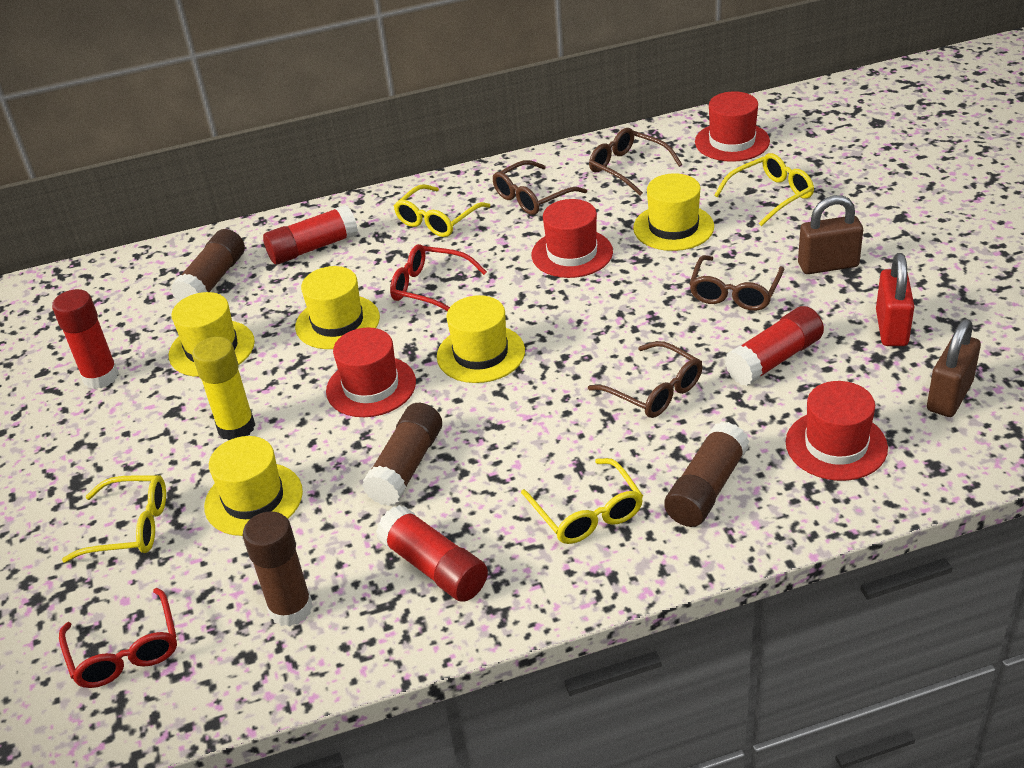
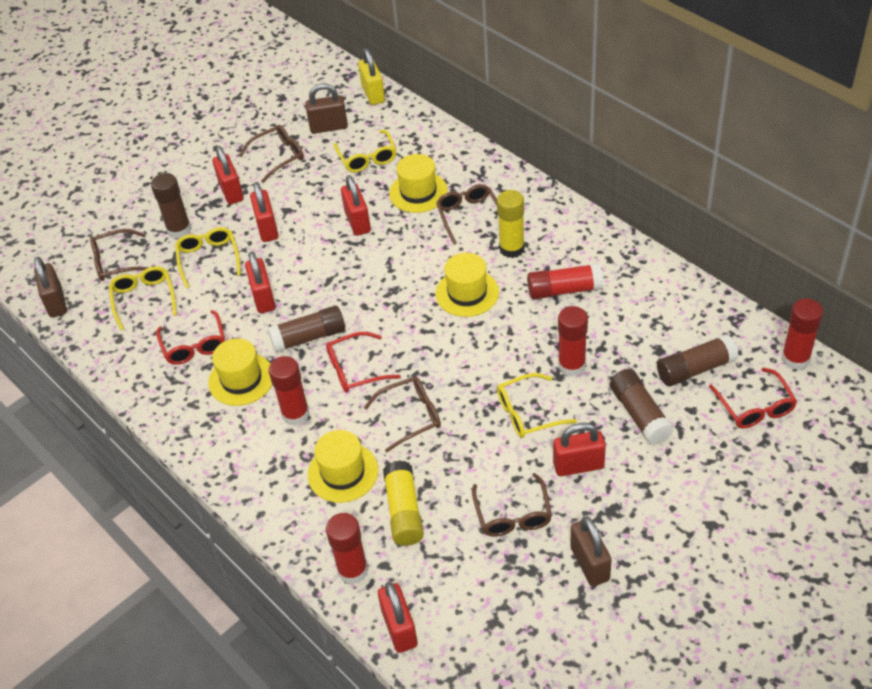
brown glasses: 4 -> 5
brown padlock: 2 -> 3
red glasses: 2 -> 3
red glue stick: 4 -> 5
red hat: 4 -> 0
red padlock: 1 -> 6
yellow glue stick: 1 -> 2
yellow hat: 5 -> 4
yellow padlock: 0 -> 1

